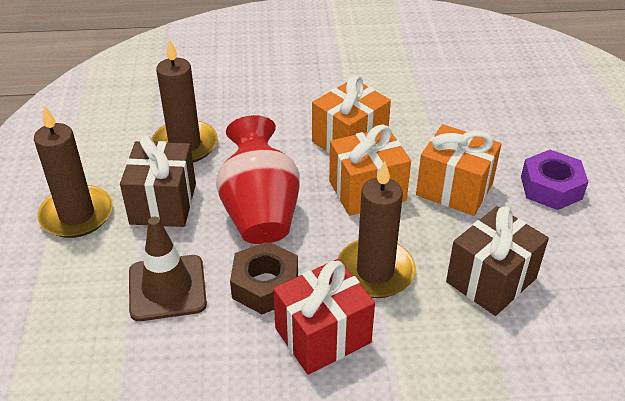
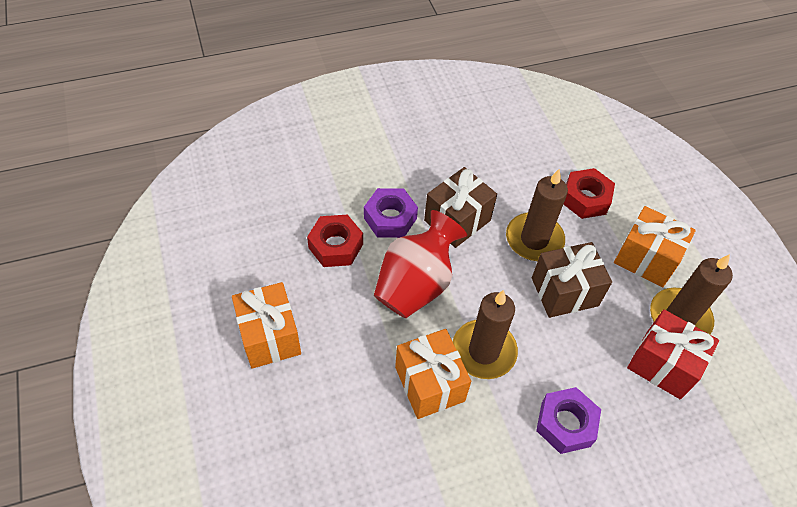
brown nut: 1 -> 0
brown traffic cone: 1 -> 0
purple nut: 1 -> 2
red nut: 0 -> 2

